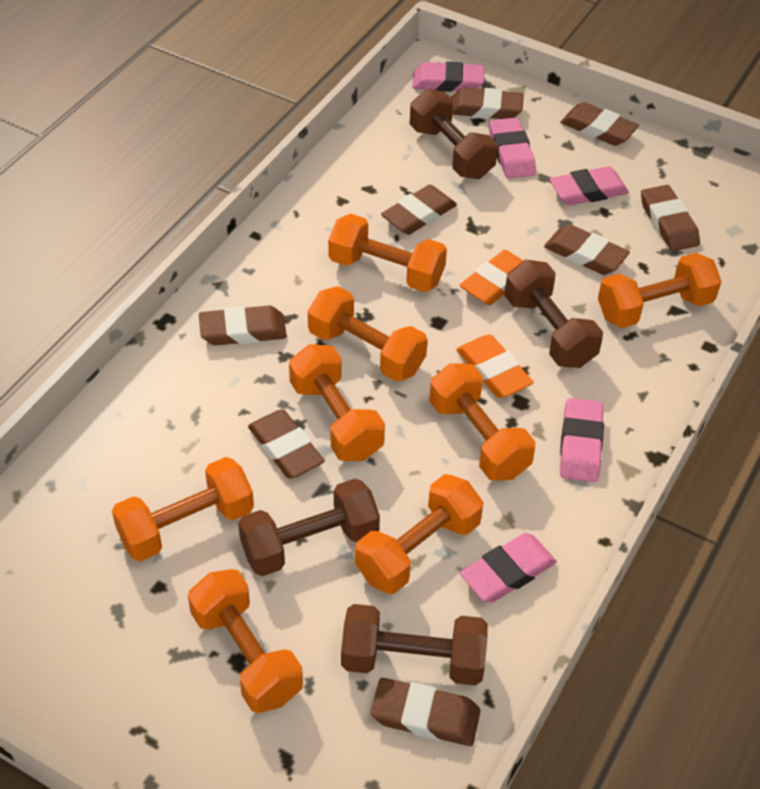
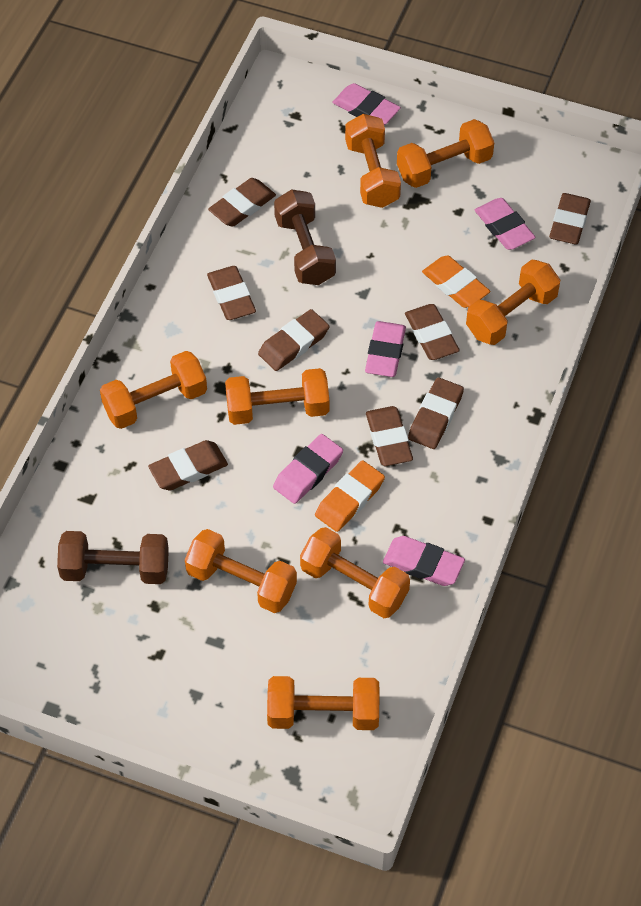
brown dumbbell: 4 -> 2

